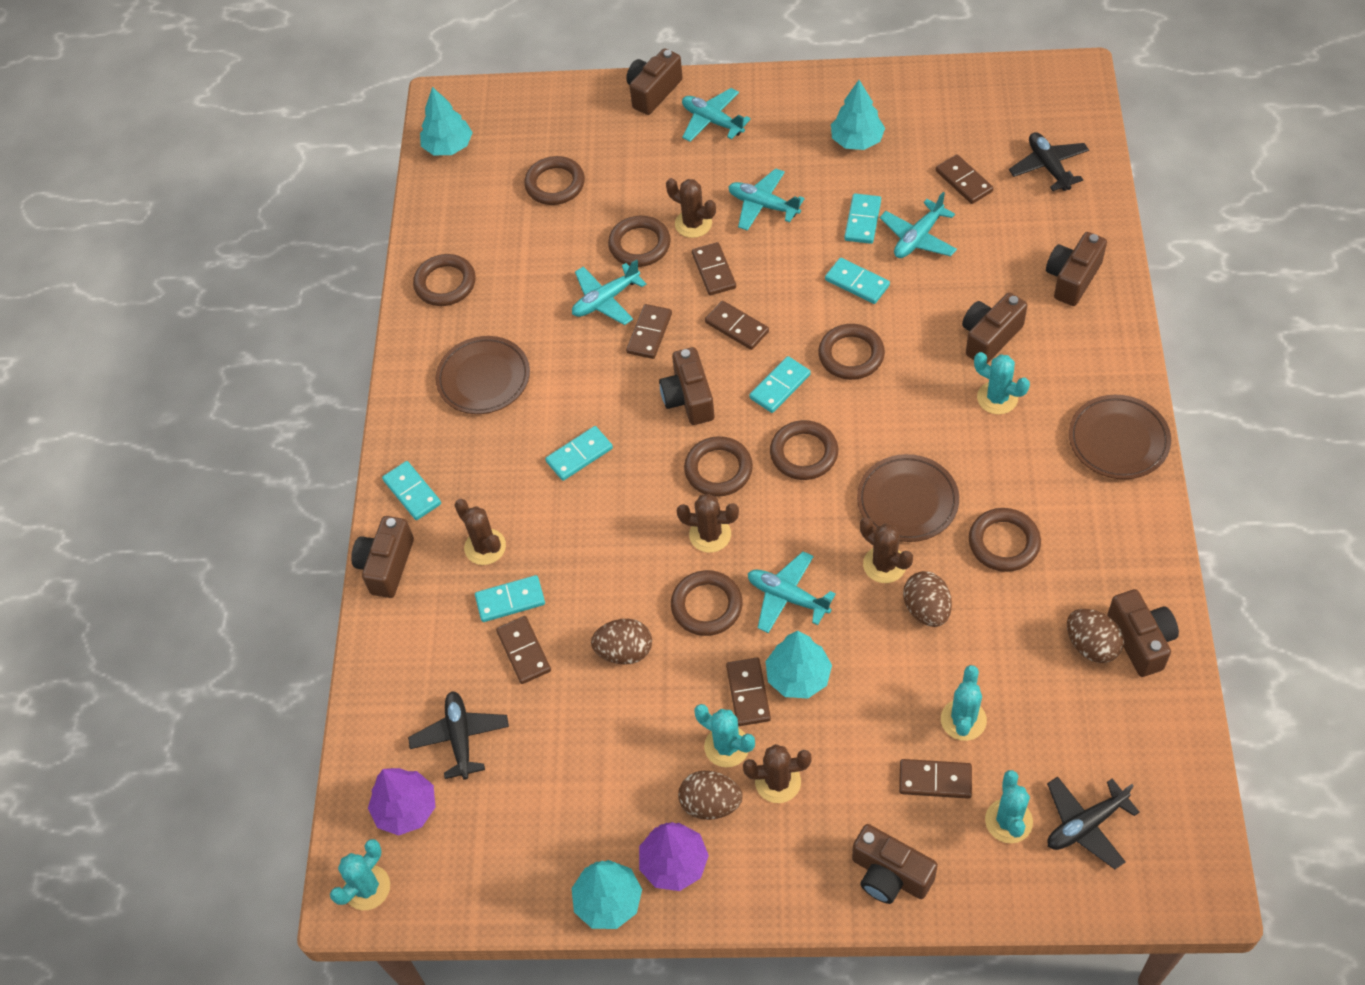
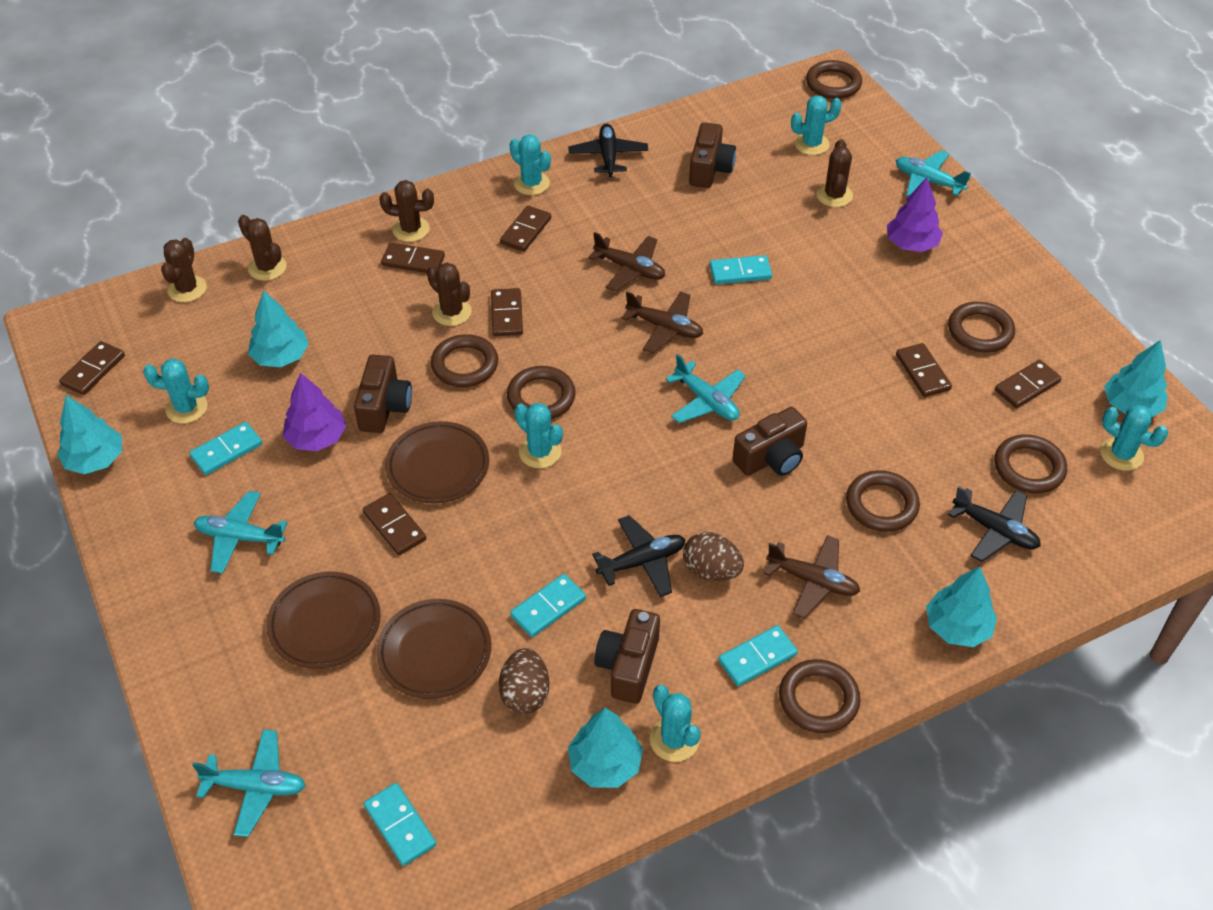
brown camera: 7 -> 4
brown egg: 4 -> 2
brown plane: 0 -> 3
brown ring: 8 -> 7
turquoise cactus: 5 -> 6
turquoise domino: 6 -> 5
turquoise plane: 5 -> 4
turquoise tree: 4 -> 5

